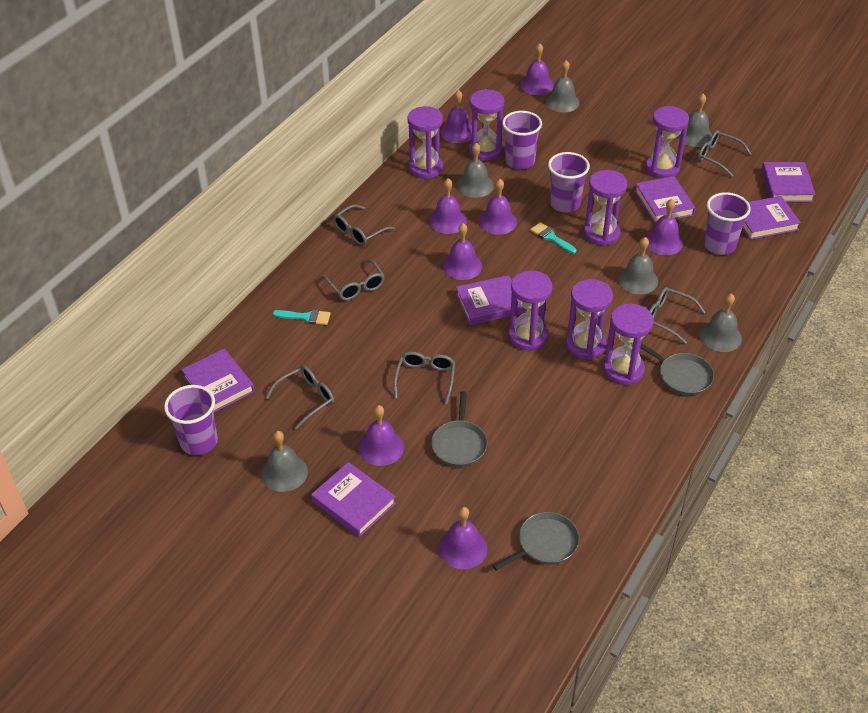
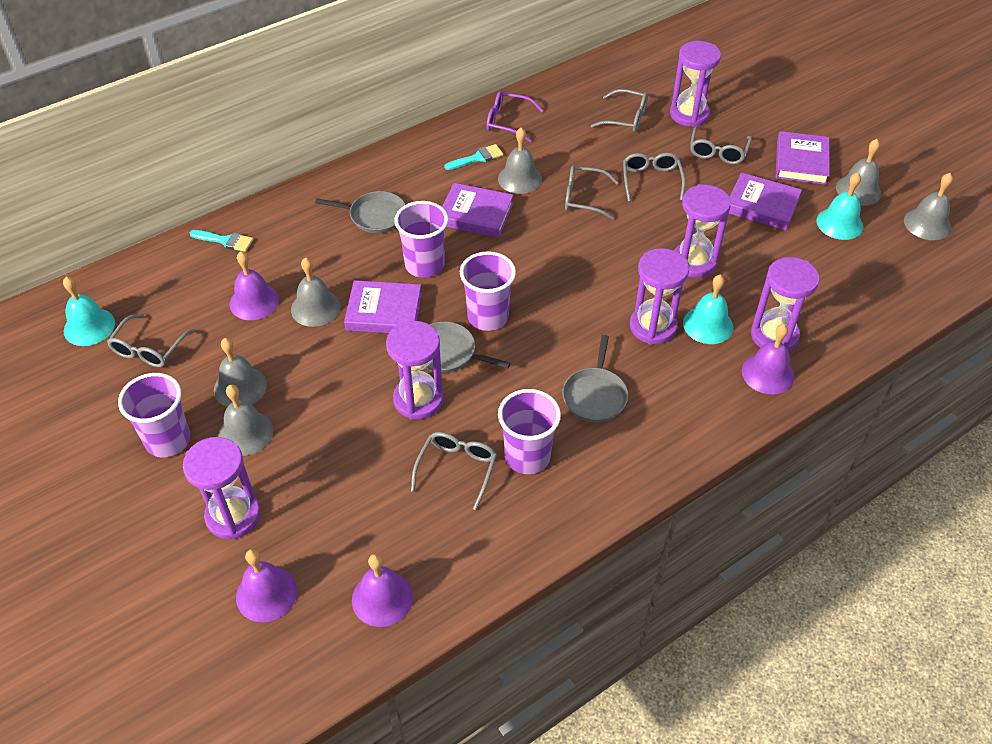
purple bell: 8 -> 4
purple book: 6 -> 4
purple glasses: 0 -> 1
purple hourglass: 7 -> 6
turquoise bell: 0 -> 3

